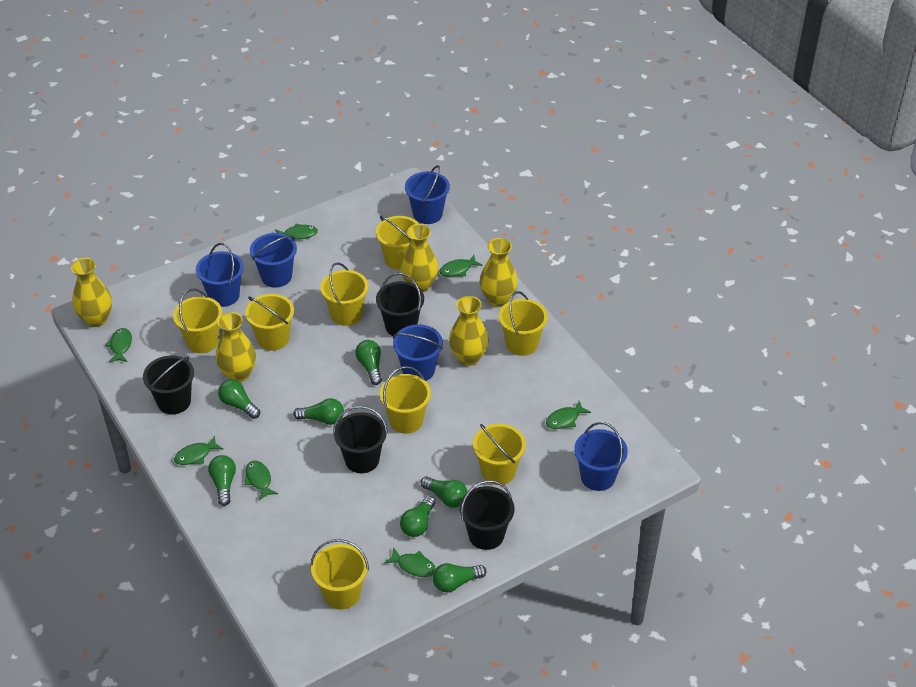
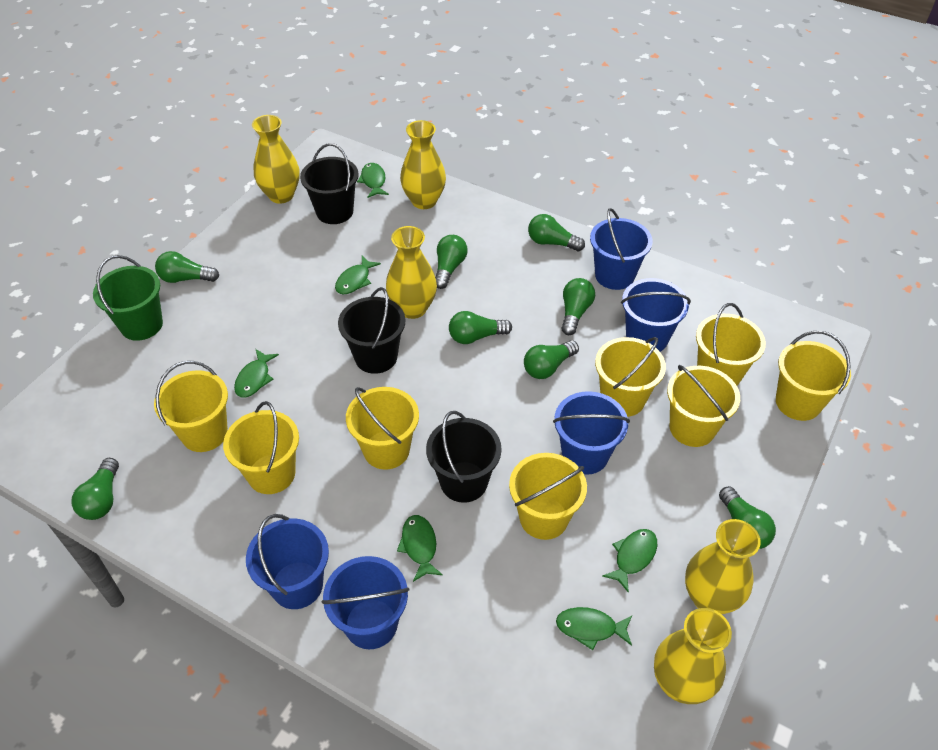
black bucket: 4 -> 3
green bucket: 0 -> 1
green fish: 7 -> 6
green light bulb: 7 -> 8

